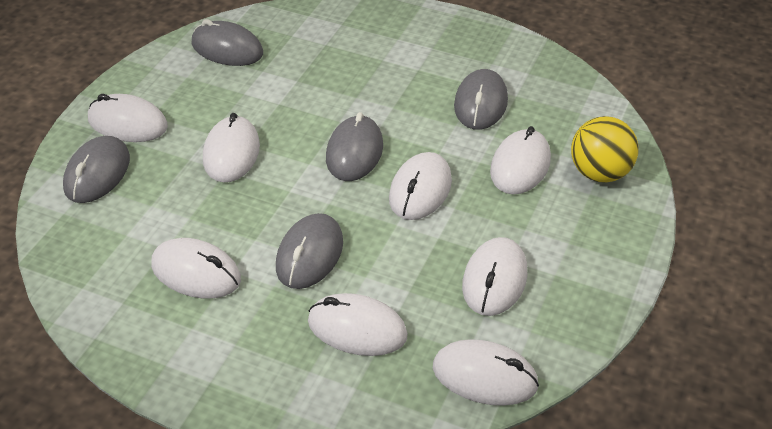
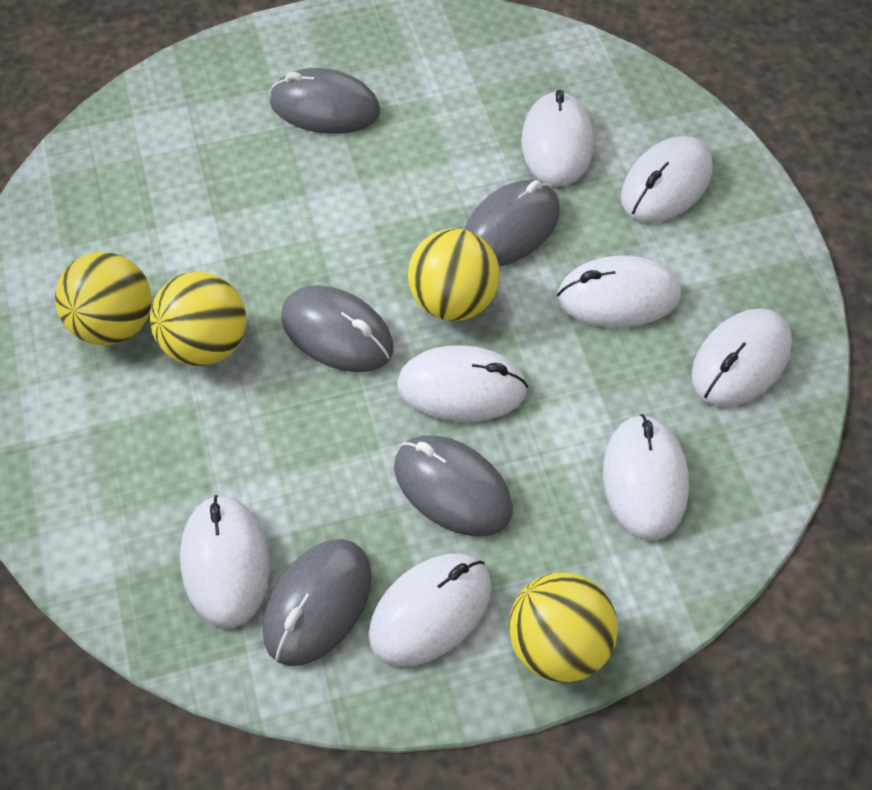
yellow ball: 1 -> 4

